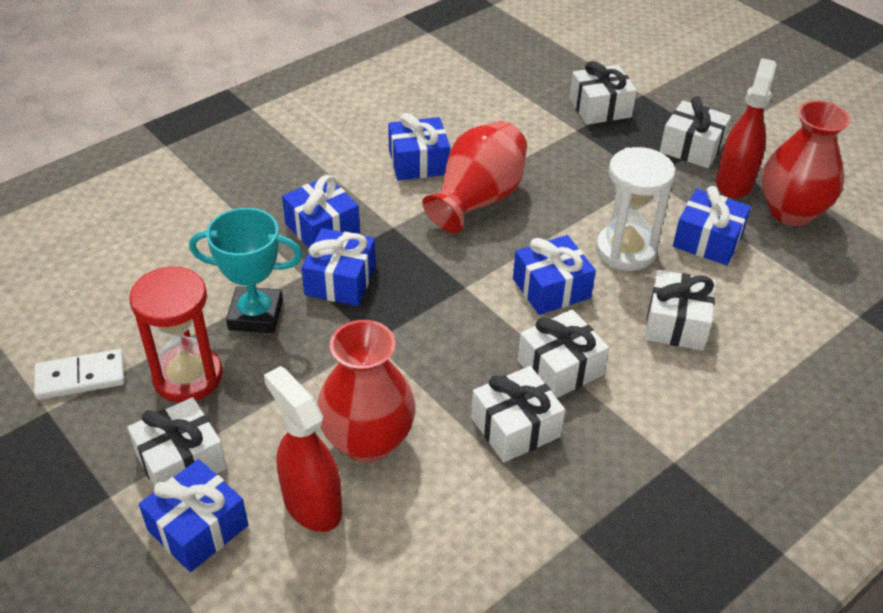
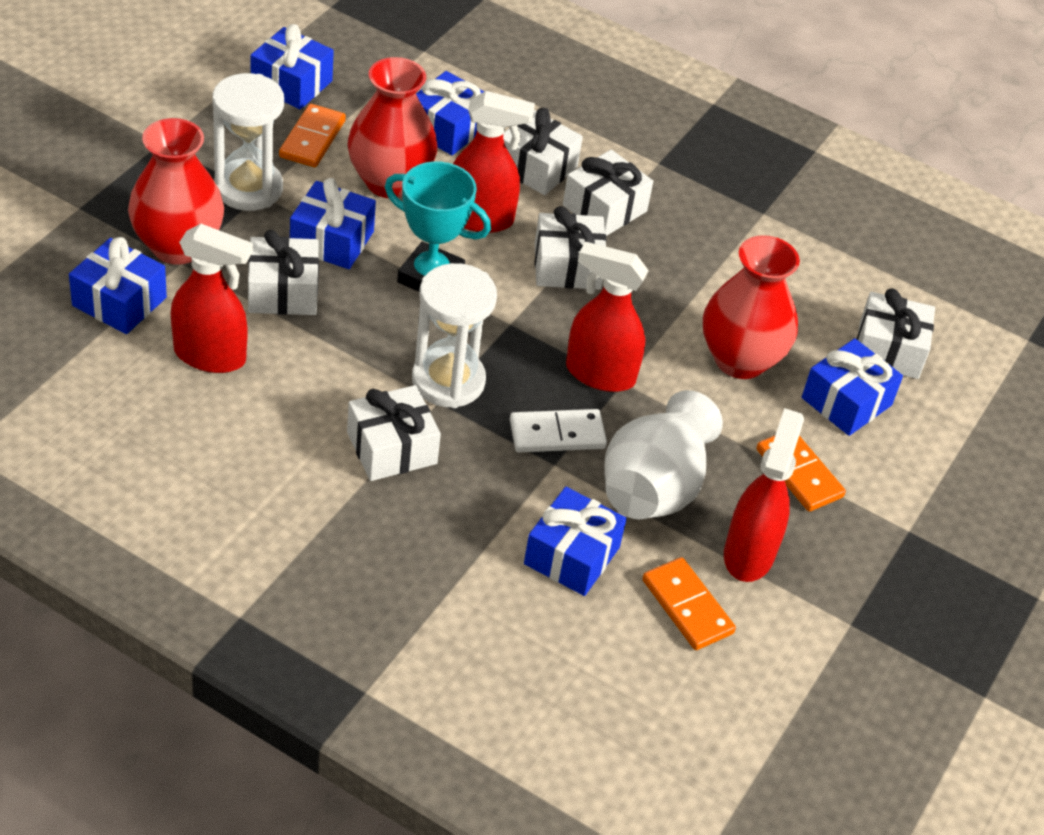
orange domino: 0 -> 3
red hourglass: 1 -> 0
red spray bottle: 2 -> 4
white hourglass: 1 -> 2
white vase: 0 -> 1

